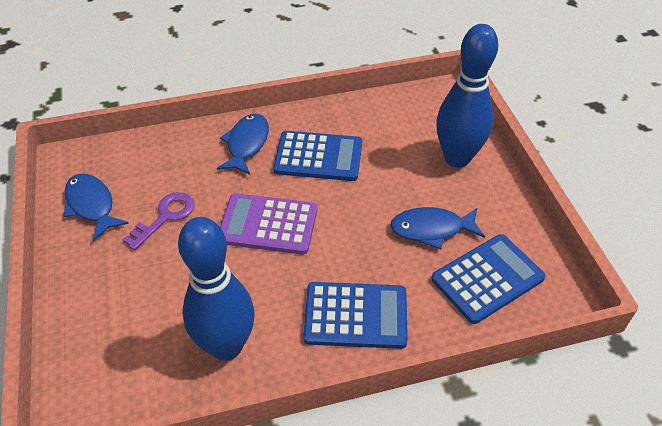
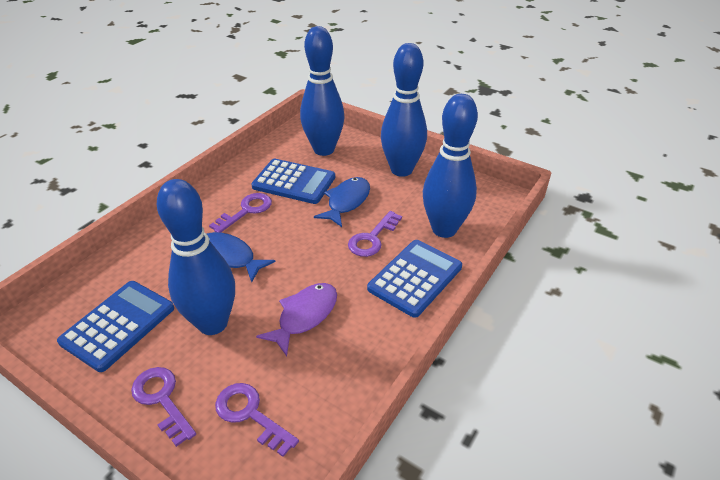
blue bowling pin: 2 -> 4
blue fish: 3 -> 2
purple calculator: 1 -> 0
purple fish: 0 -> 1
purple key: 1 -> 4

